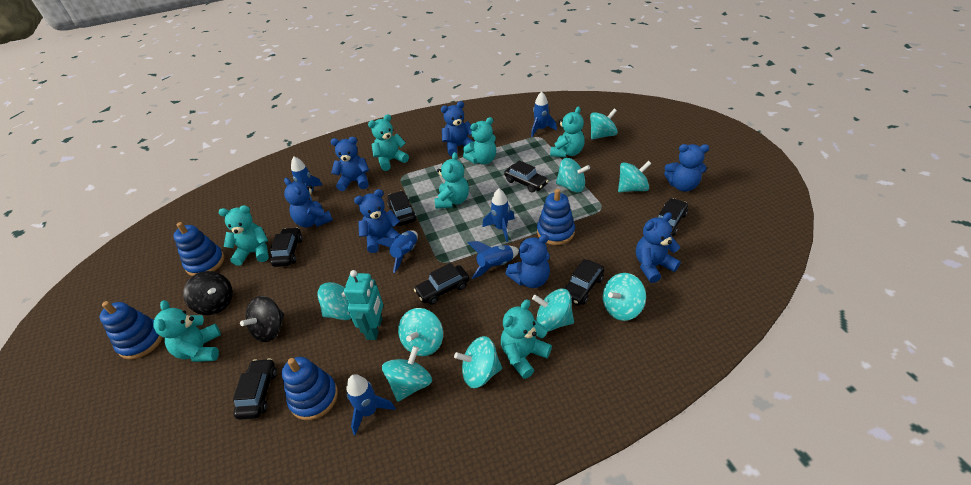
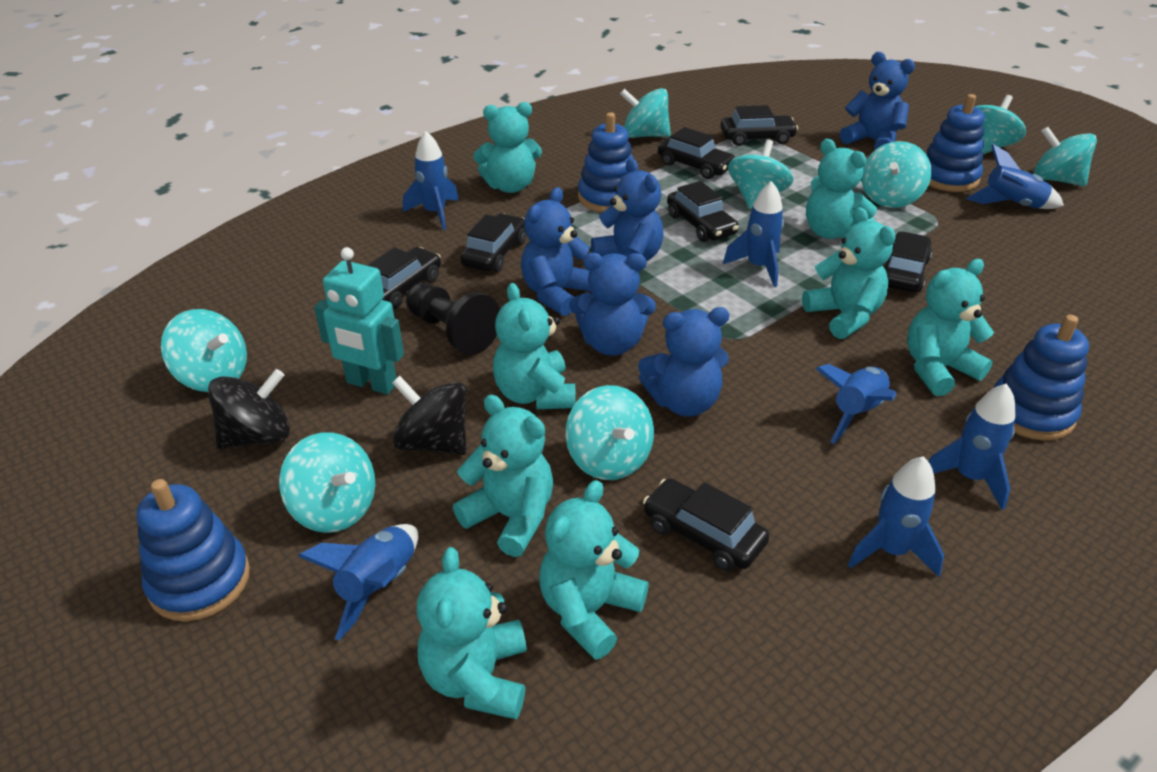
black pawn: 0 -> 1
blue rocket: 6 -> 7
blue teddy bear: 7 -> 5
turquoise spinning top: 9 -> 8
turquoise teddy bear: 7 -> 8

